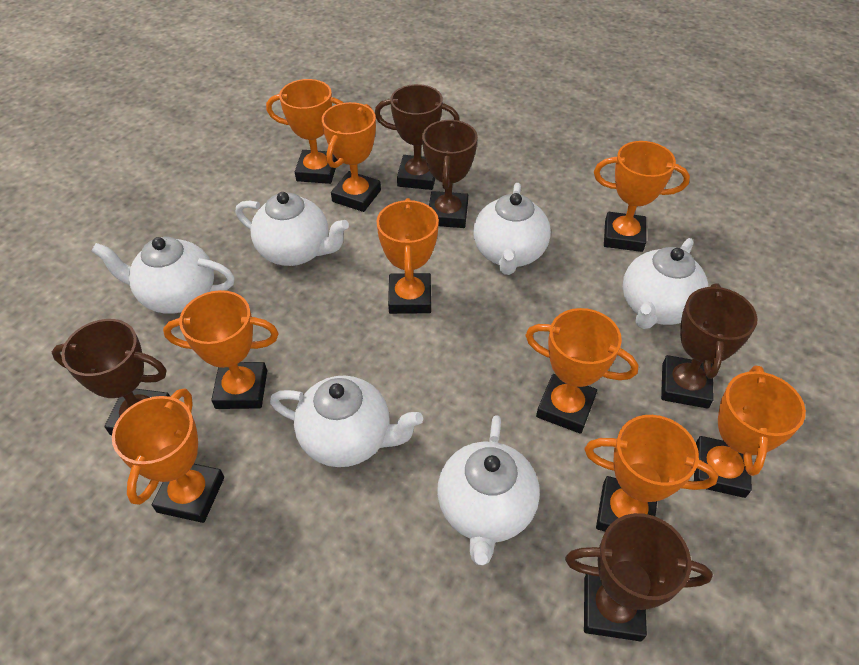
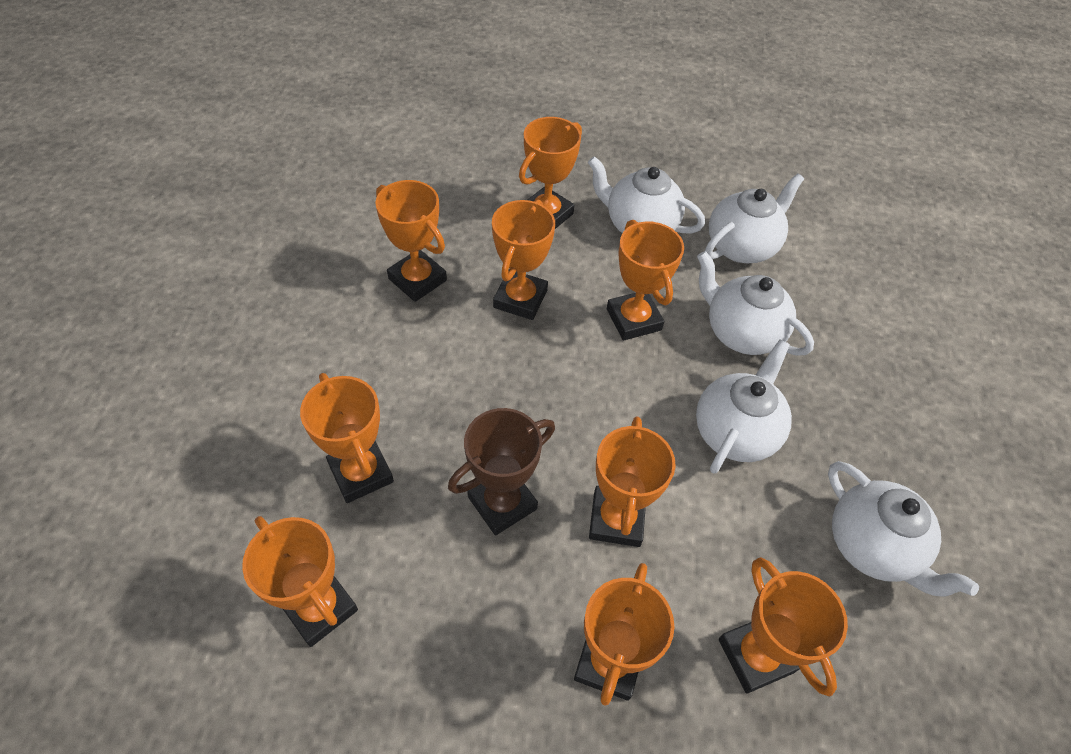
brown trophy: 5 -> 1
white teapot: 6 -> 5

